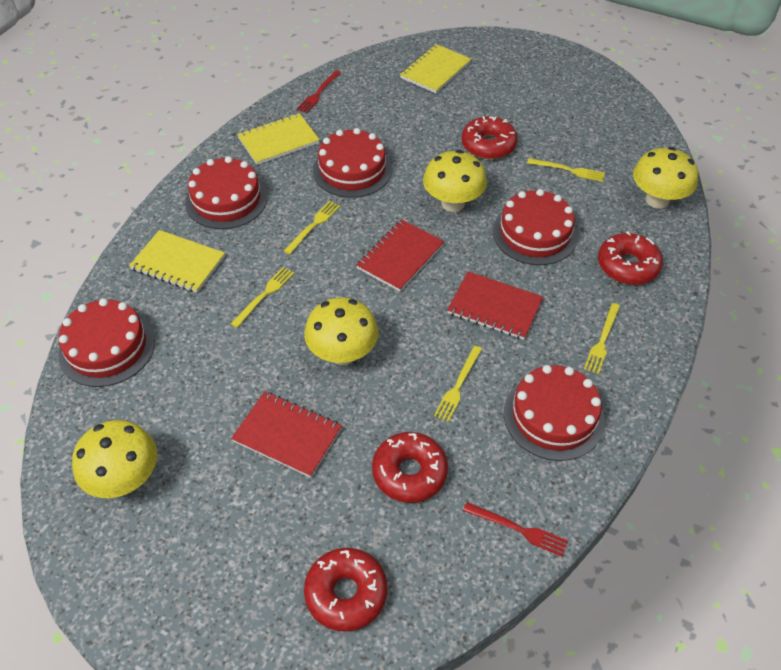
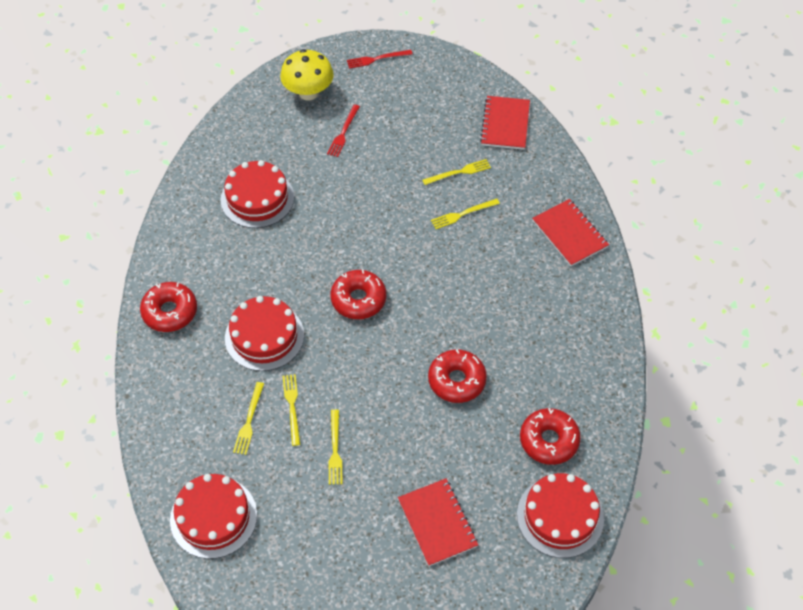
red cake: 5 -> 4
yellow mushroom: 4 -> 1
yellow notebook: 3 -> 0

